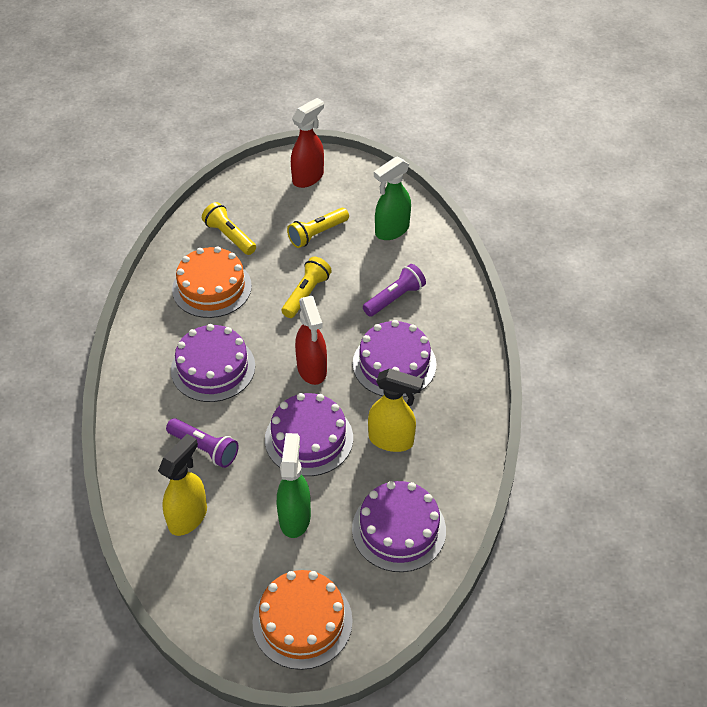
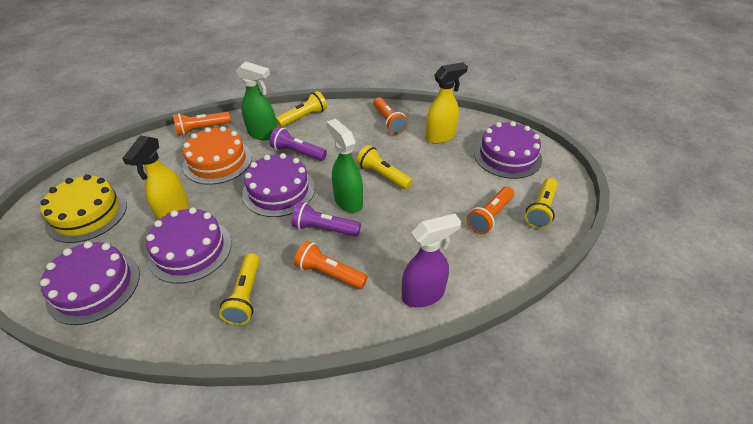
orange cake: 2 -> 1
orange flashlight: 0 -> 4
purple spray bottle: 0 -> 1
red spray bottle: 2 -> 0
yellow cake: 0 -> 1
yellow flashlight: 3 -> 4

